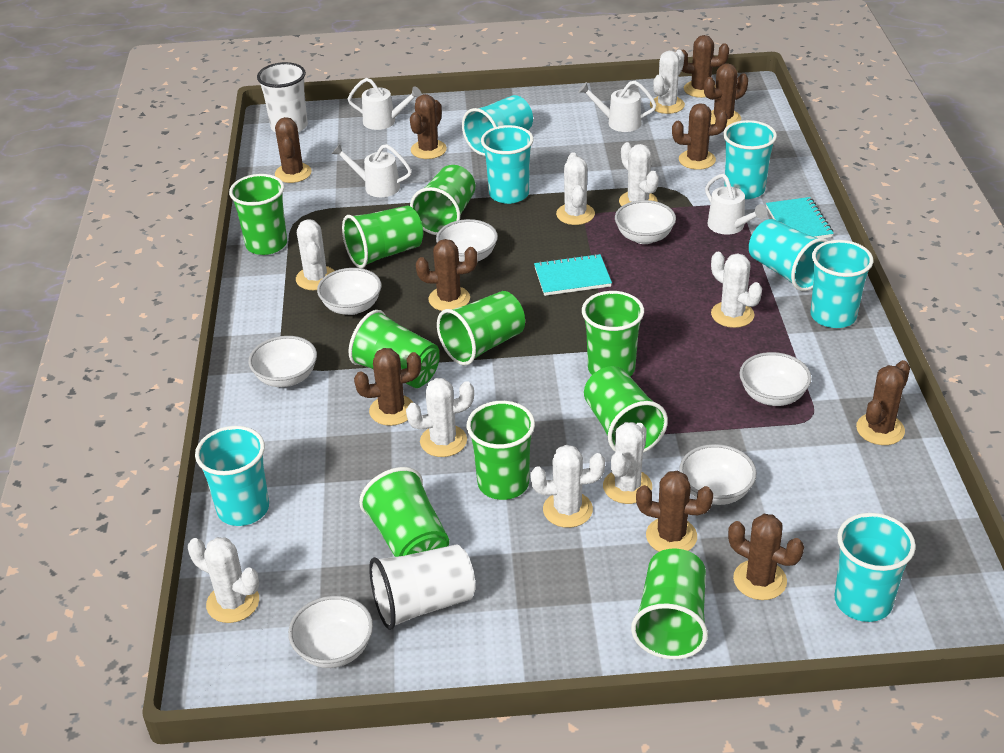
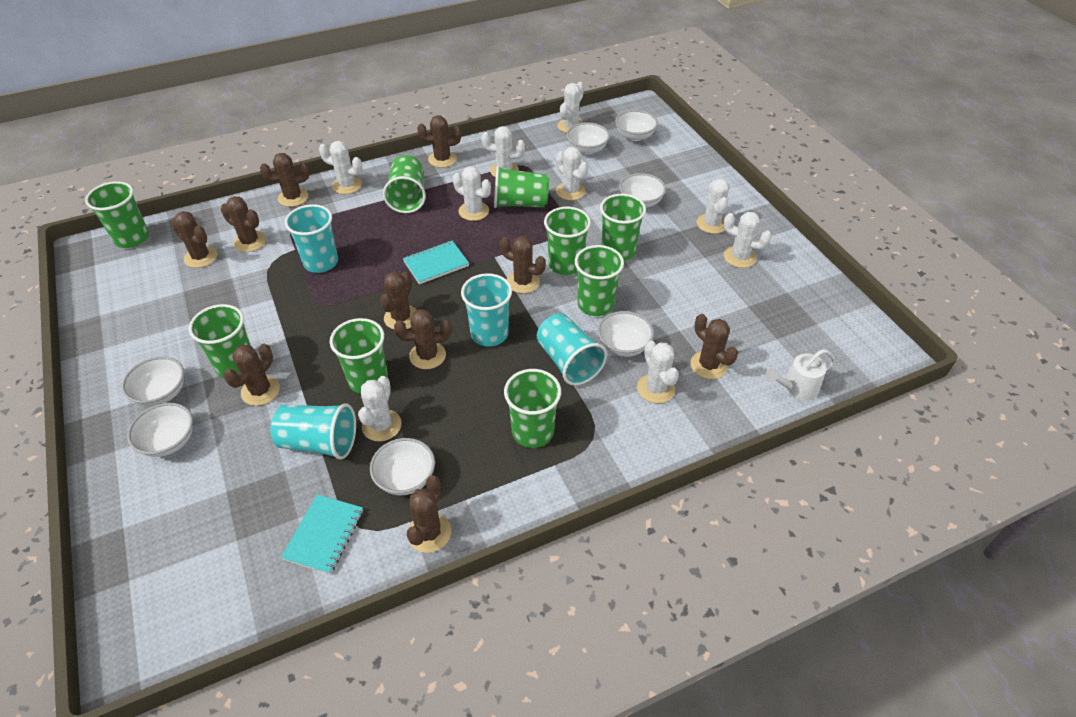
green cup: 10 -> 9
turquoise cup: 7 -> 4
white cup: 2 -> 0
white watering can: 4 -> 1

